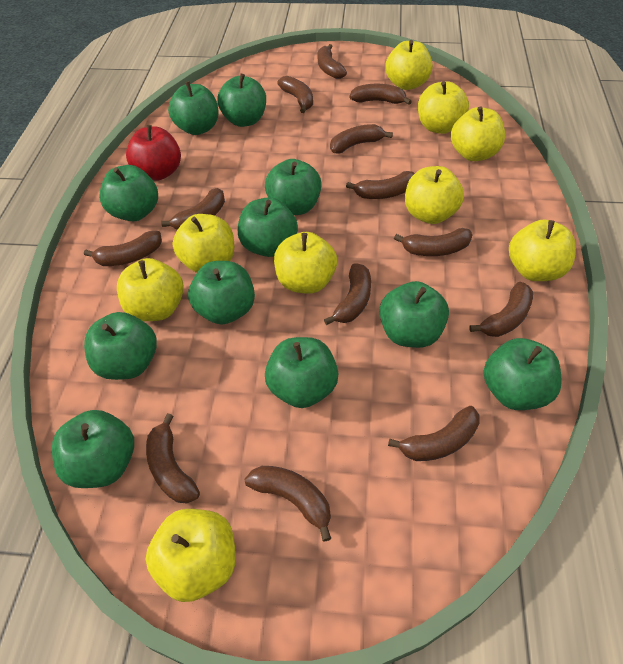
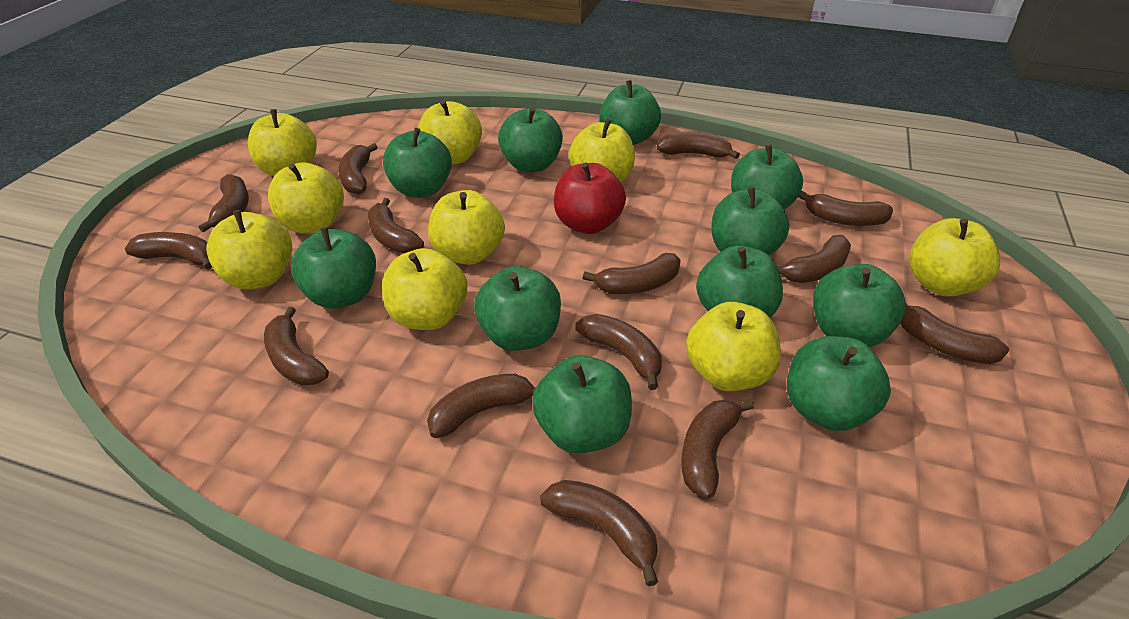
brown banana: 13 -> 14

